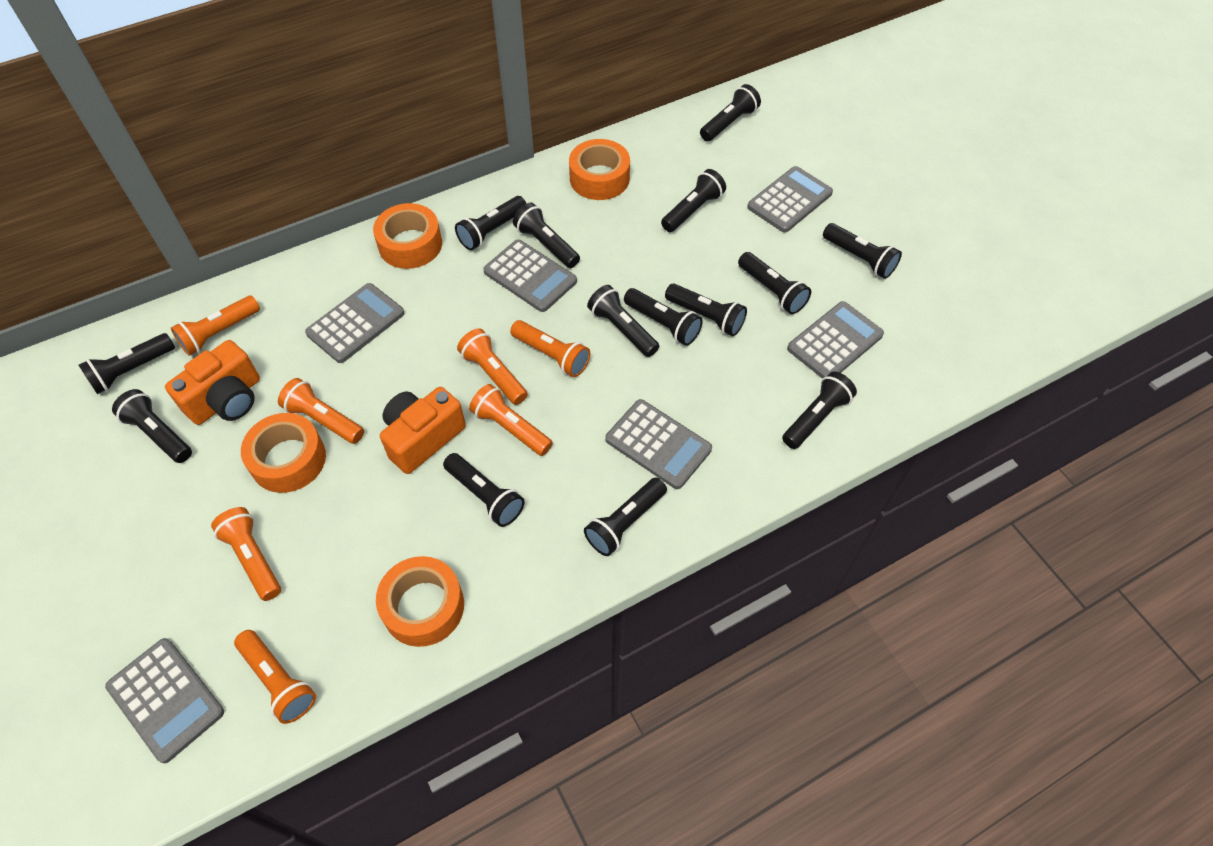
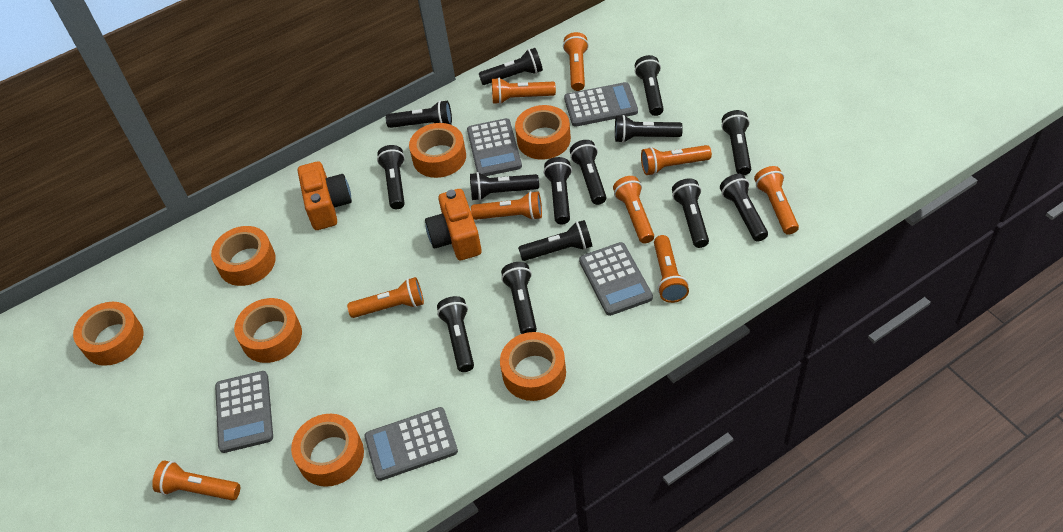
grey calculator: 6 -> 5
orange flashlight: 7 -> 9
orange tape: 4 -> 7

